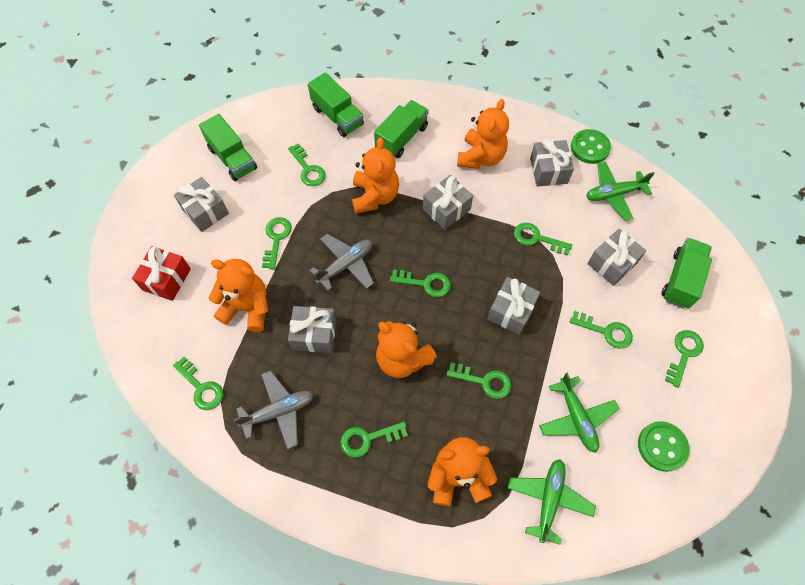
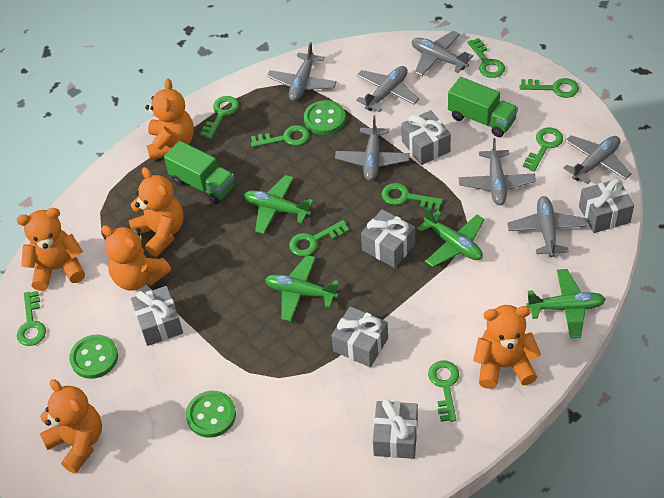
green button: 2 -> 3
green plane: 3 -> 4
green truck: 4 -> 2
grey plane: 2 -> 7
orange teddy bear: 5 -> 6
red gift: 1 -> 0

